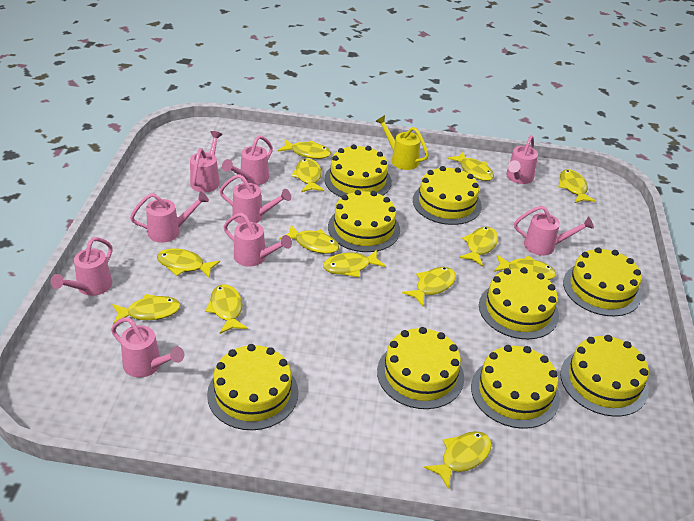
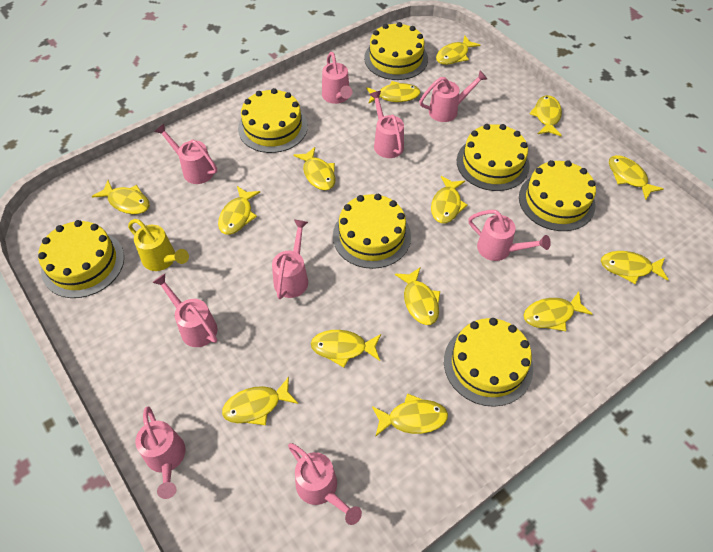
yellow cake: 9 -> 7
yellow fish: 13 -> 14

